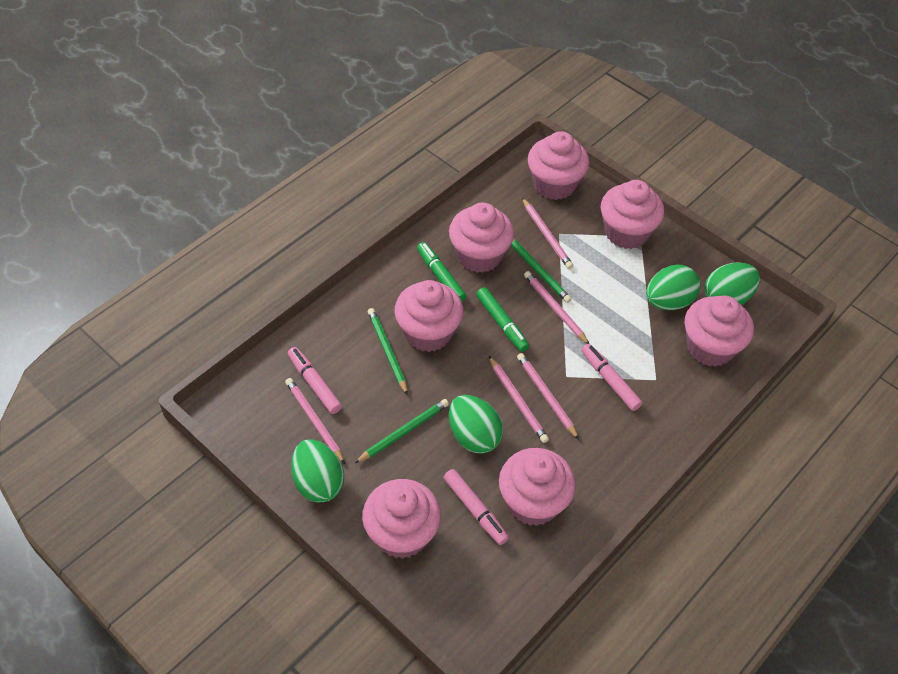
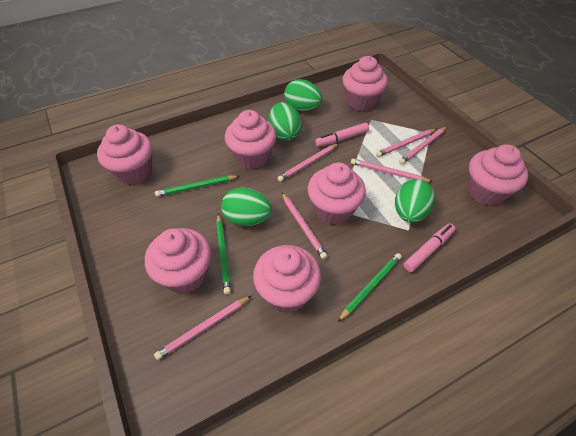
green marker: 2 -> 0
pink marker: 3 -> 2
pink pencil: 5 -> 6

